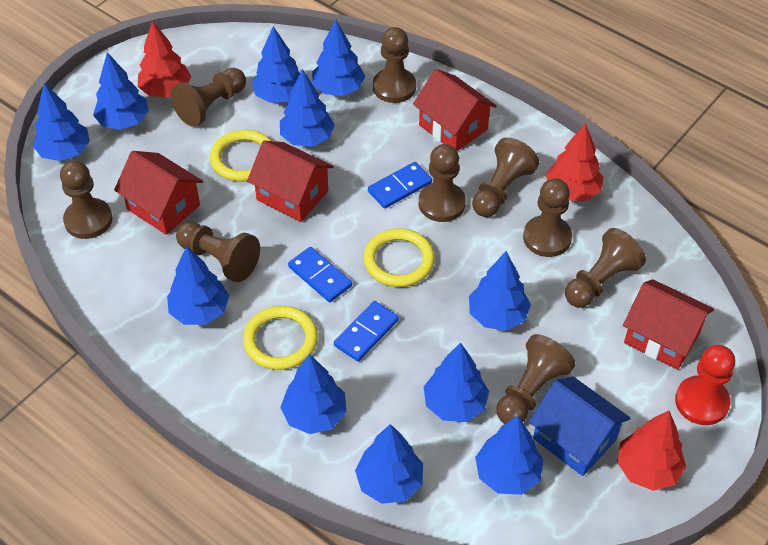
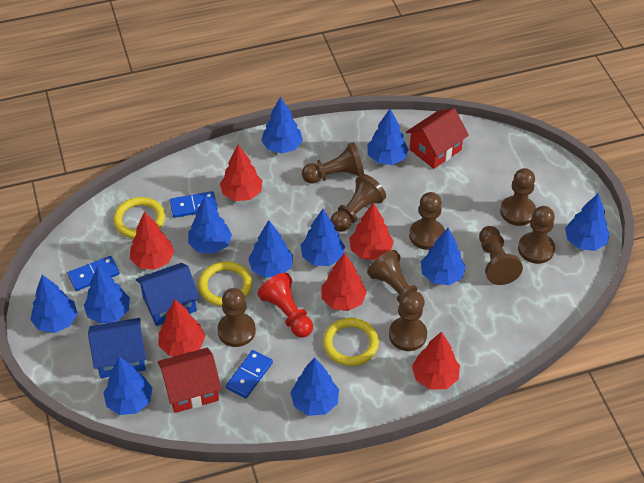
blue house: 1 -> 2
red house: 4 -> 2
red tree: 3 -> 6

